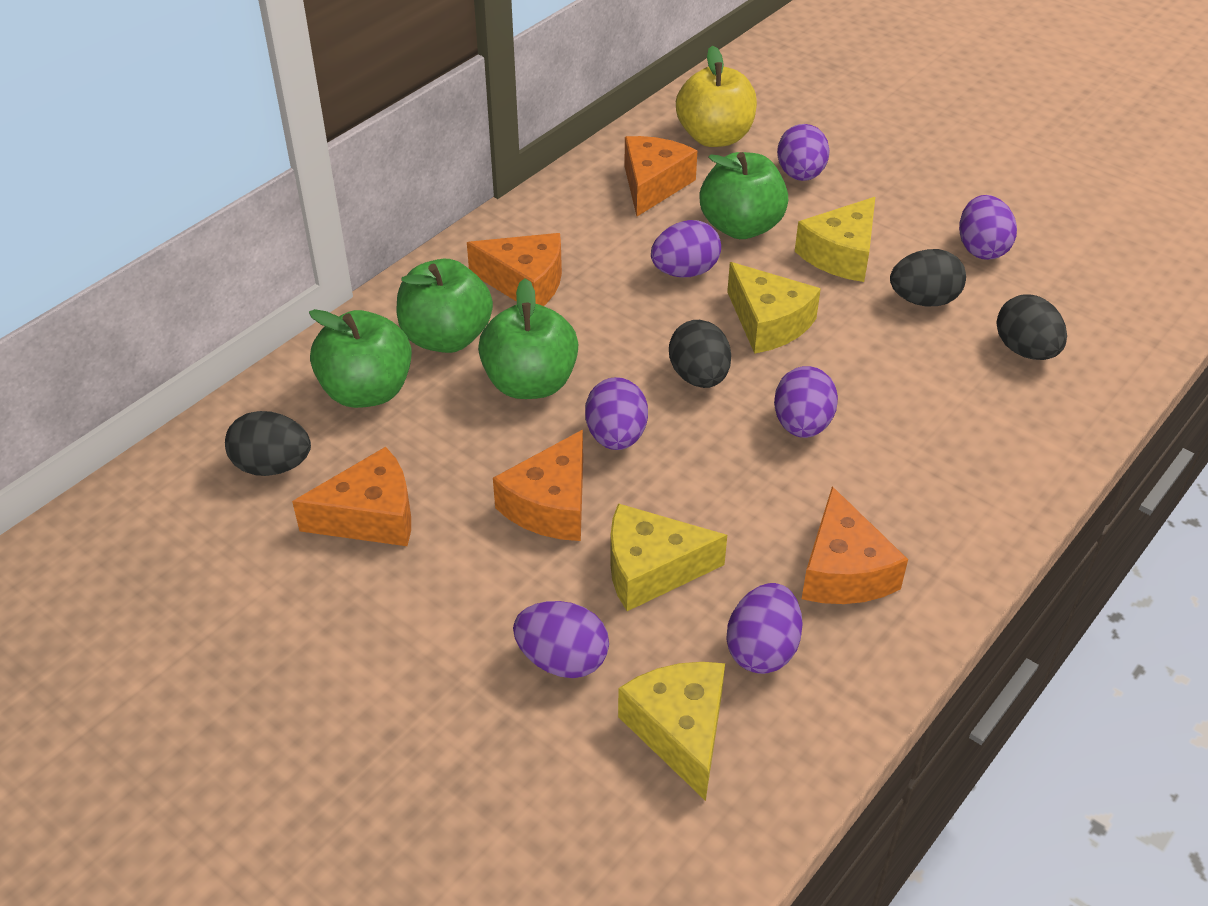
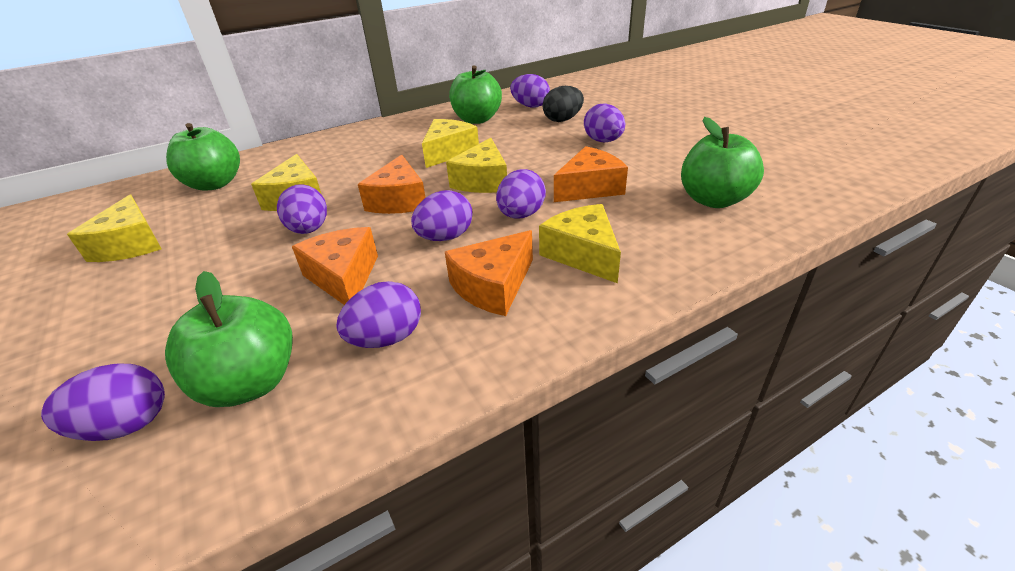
black egg: 4 -> 1
orange cheese: 5 -> 4
yellow apple: 1 -> 0
yellow cheese: 4 -> 5

